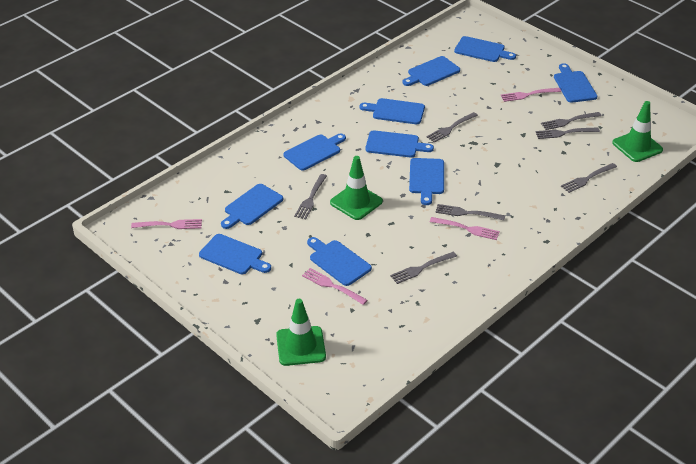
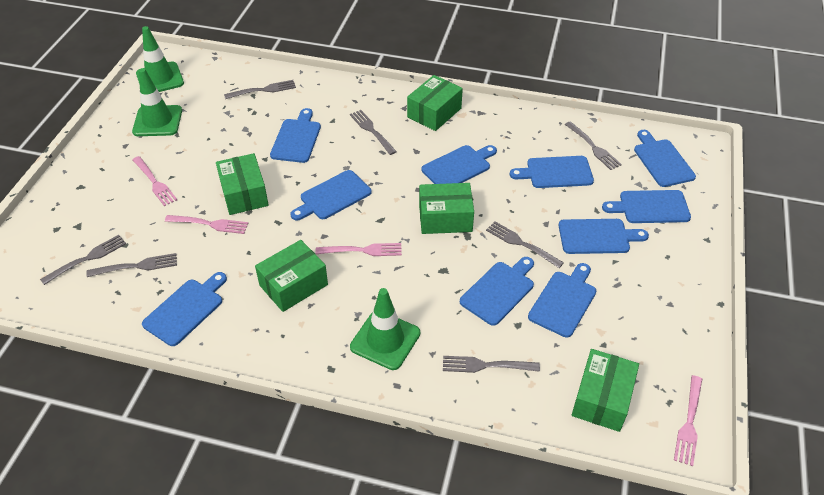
green box: 0 -> 5

